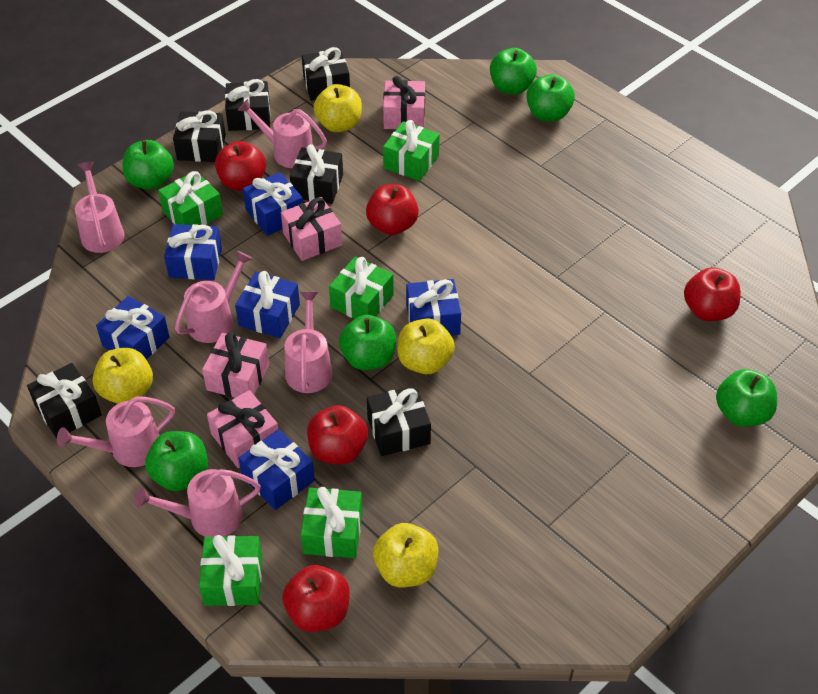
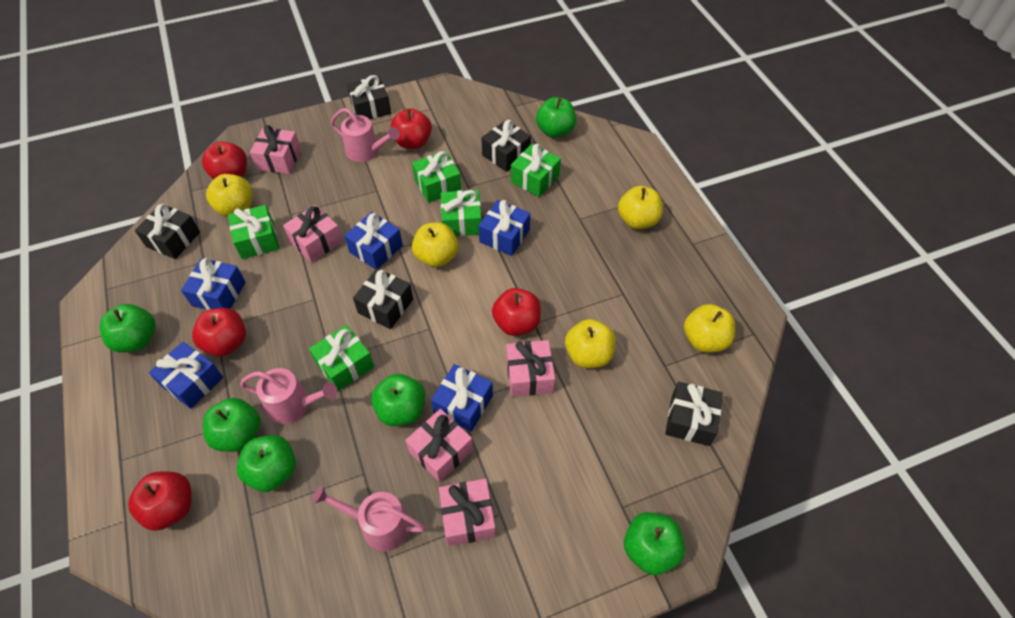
black gift: 6 -> 5
blue gift: 6 -> 5
pink gift: 4 -> 5
pink watering can: 6 -> 3
yellow apple: 4 -> 5

